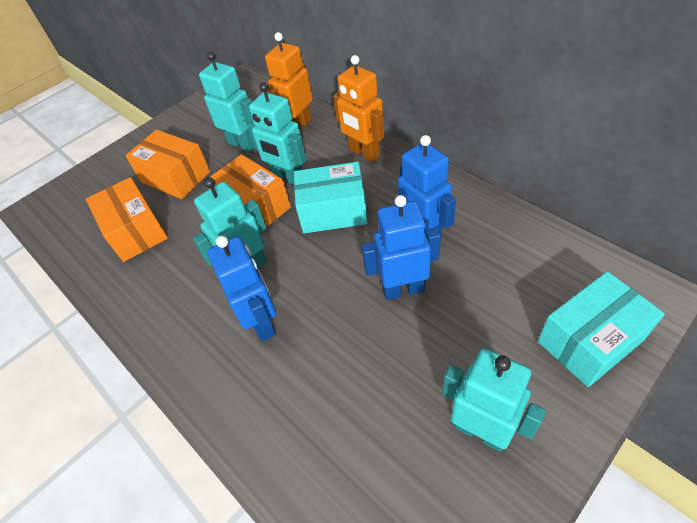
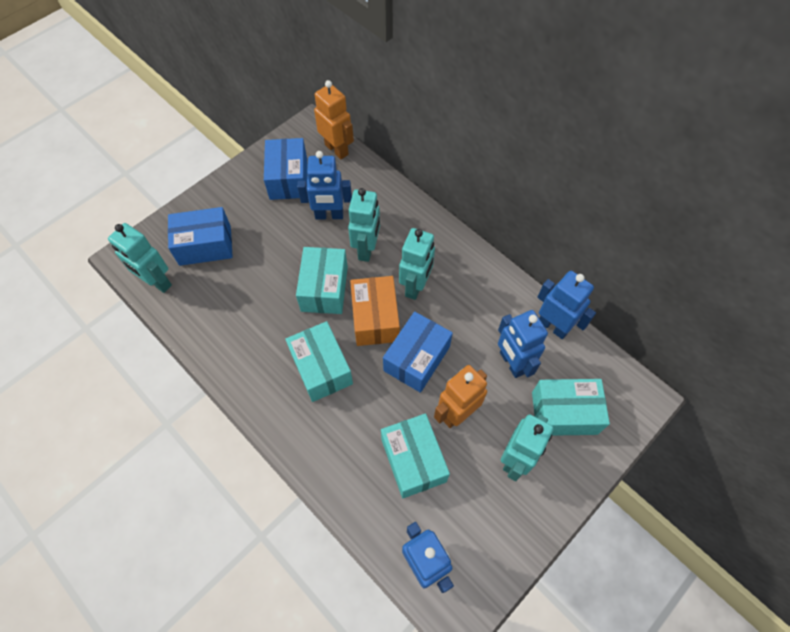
blue box: 0 -> 3
blue robot: 3 -> 4
orange box: 3 -> 1
turquoise box: 2 -> 4

